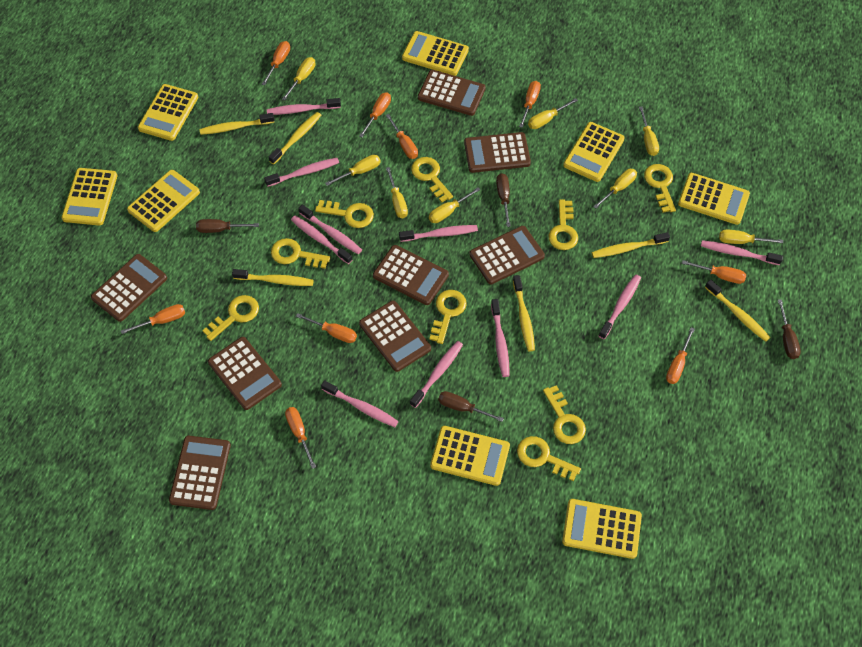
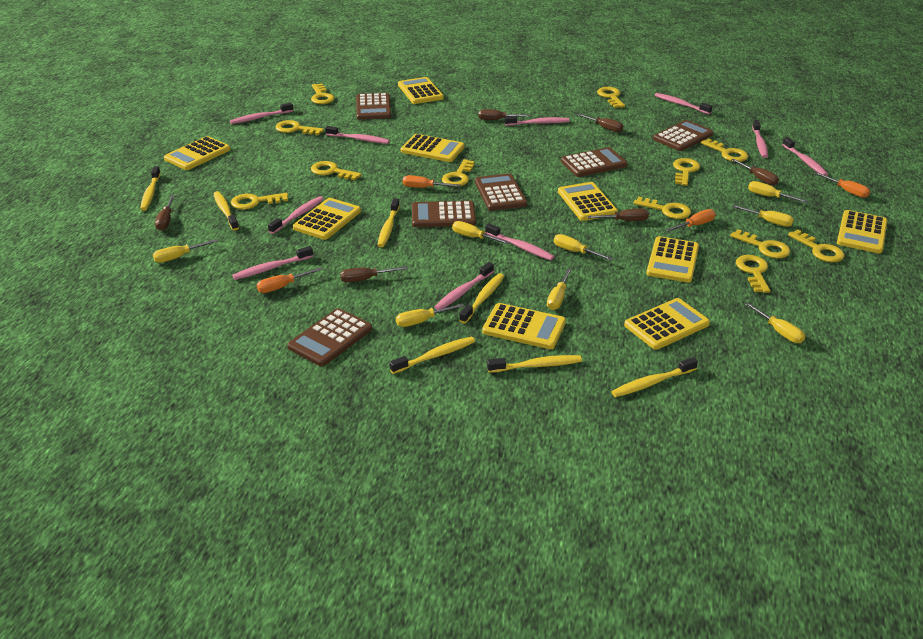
brown calculator: 8 -> 6
brown screwdriver: 4 -> 6
orange screwdriver: 9 -> 4
yellow calculator: 8 -> 9
yellow key: 9 -> 12
yellow toothbrush: 6 -> 7

